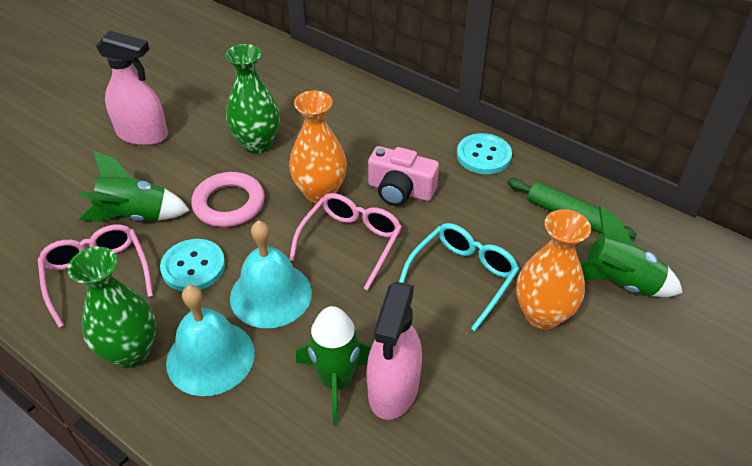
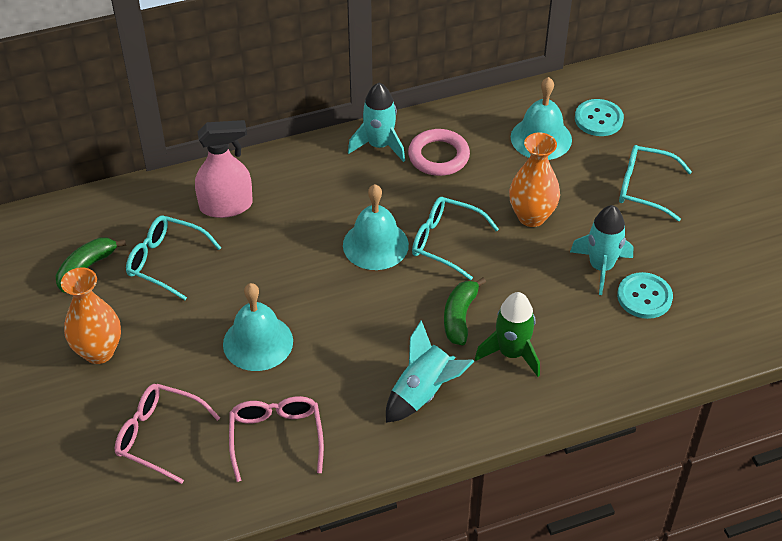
green banana: 0 -> 2
green rocket: 3 -> 1
green rolling pin: 1 -> 0
green vase: 2 -> 0
pink camera: 1 -> 0
pink spray bottle: 2 -> 1
turquoise bell: 2 -> 3
turquoise glasses: 1 -> 3
turquoise rocket: 0 -> 3

